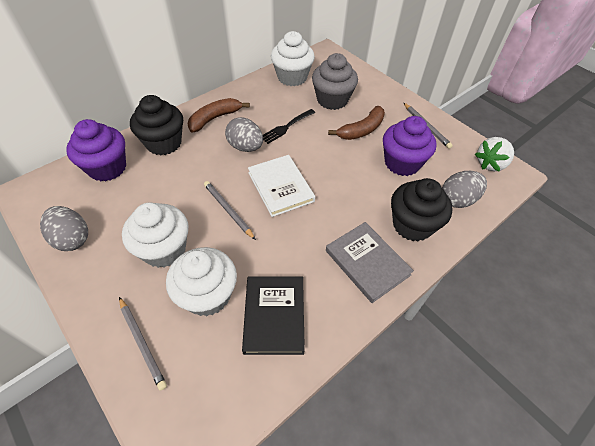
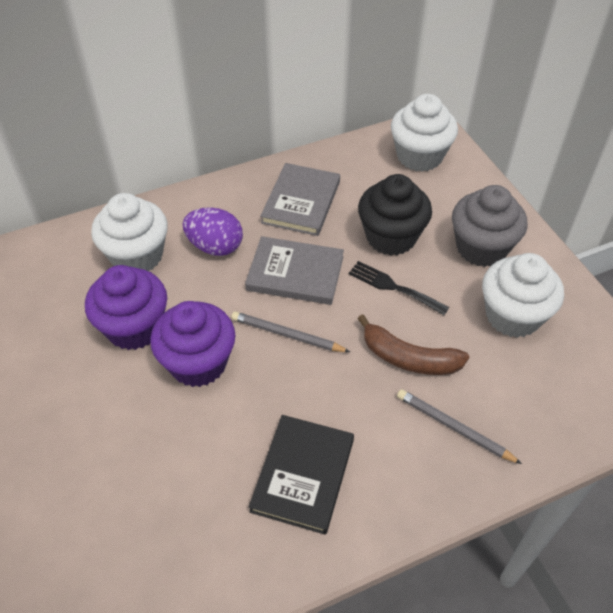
black cupcake: 2 -> 1
brown banana: 2 -> 1
grey book: 1 -> 2
grey egg: 3 -> 0
grey pencil: 3 -> 2
purple egg: 0 -> 1
white book: 1 -> 0
white strawberry: 1 -> 0

